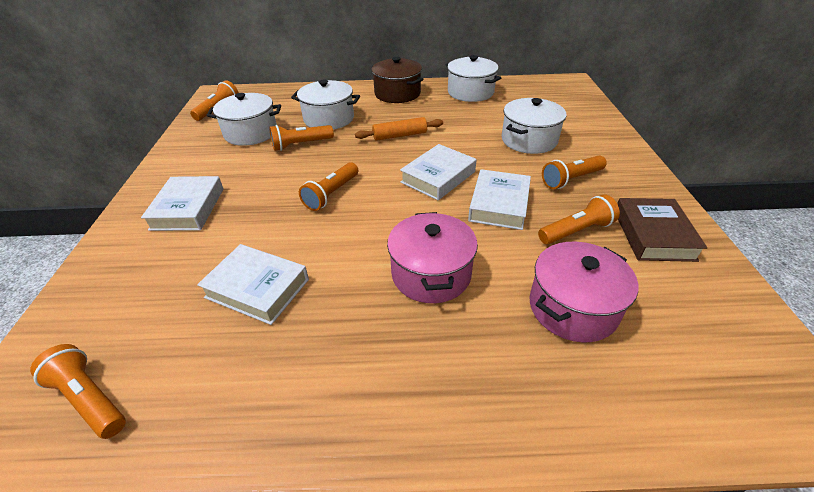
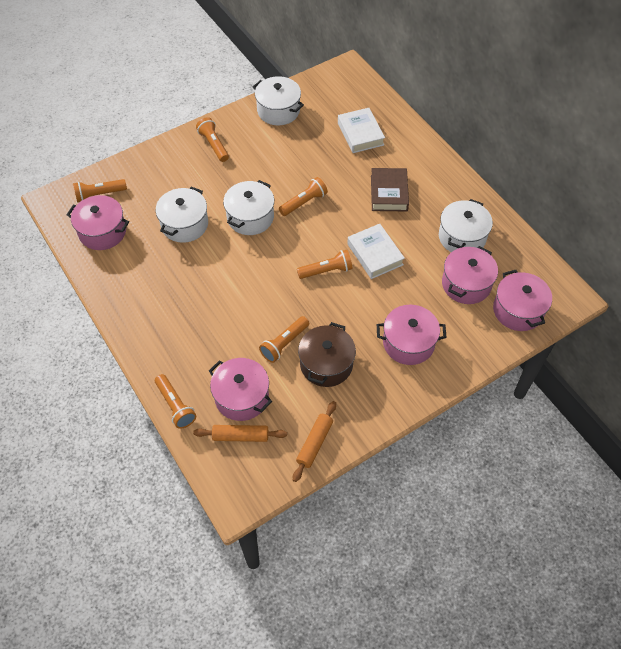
orange rolling pin: 1 -> 2
pink pot: 2 -> 5
white book: 4 -> 2

